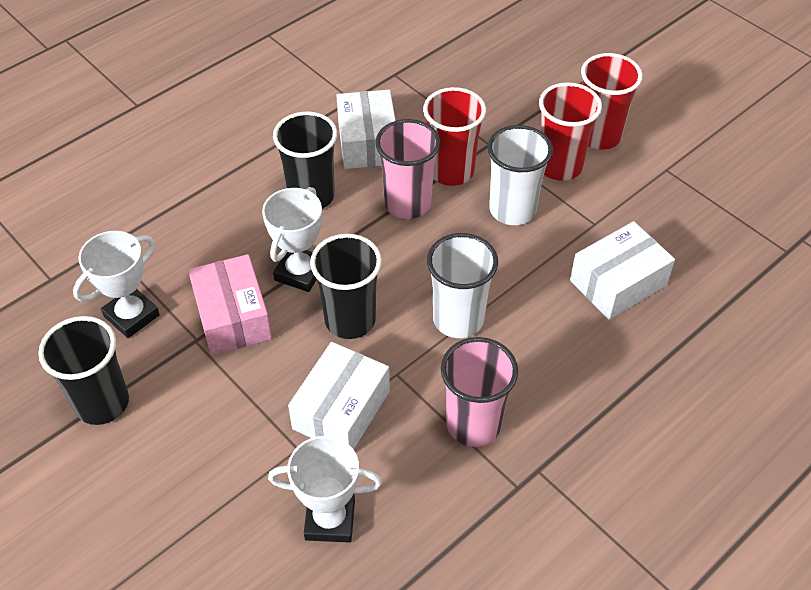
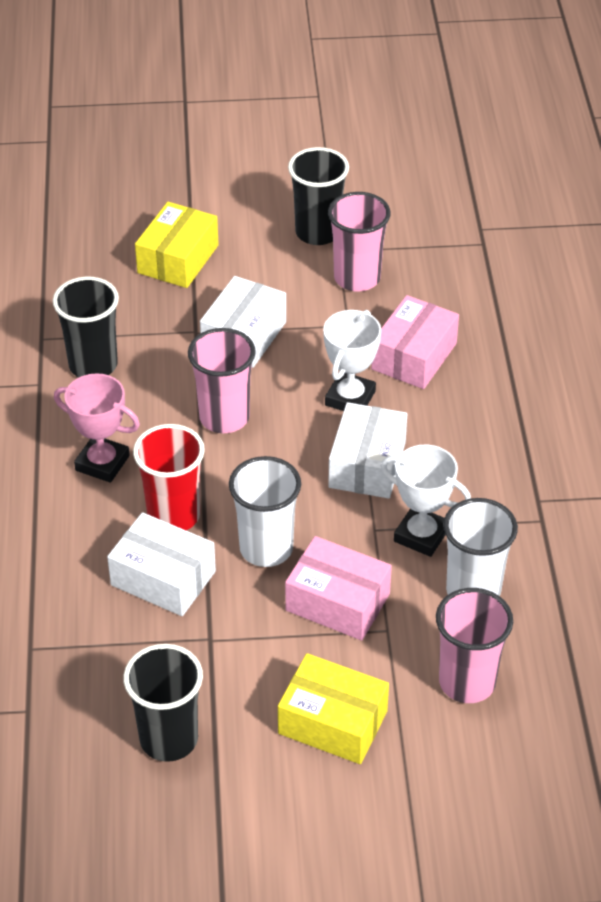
pink box: 1 -> 2
pink cup: 2 -> 3
pink trophy: 0 -> 1
red cup: 3 -> 1
white trophy: 3 -> 2
yellow box: 0 -> 2

